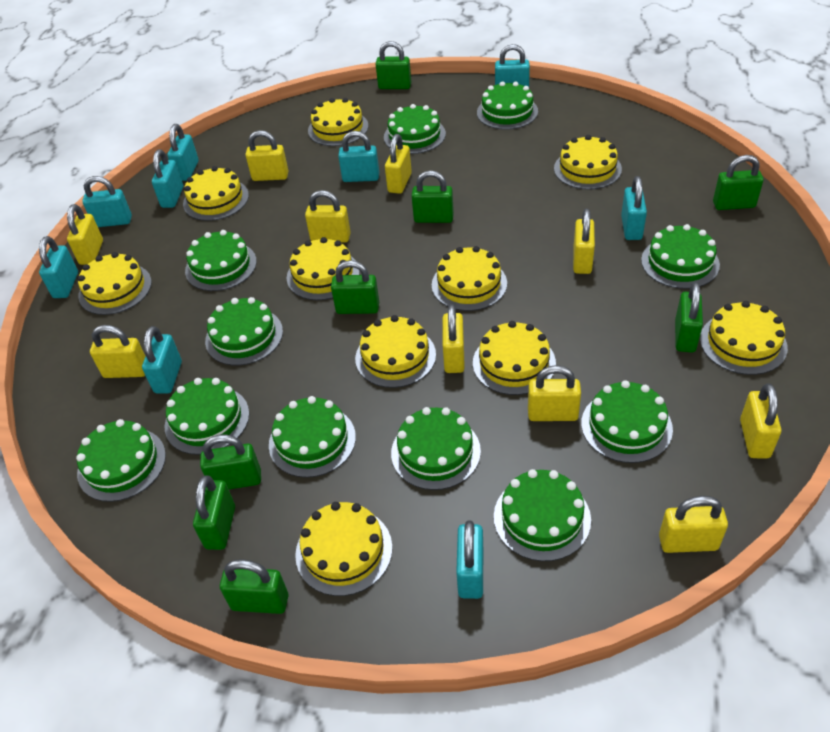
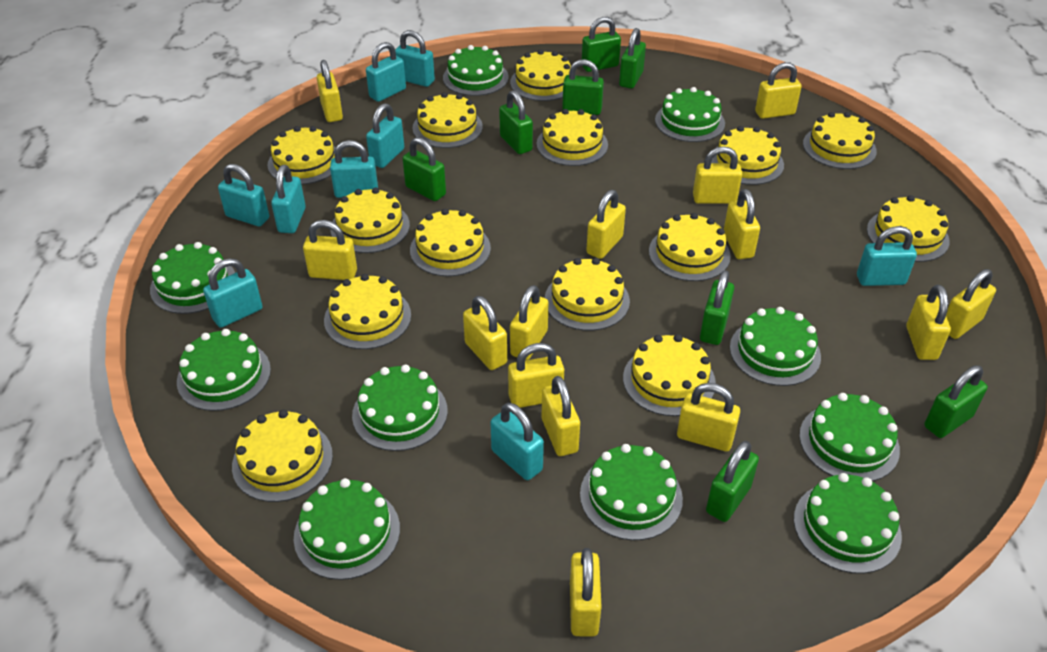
green cake: 11 -> 10
yellow cake: 10 -> 14
yellow padlock: 10 -> 14

